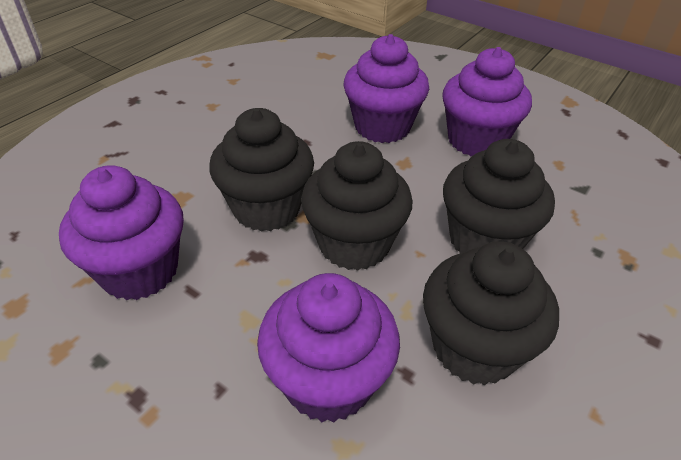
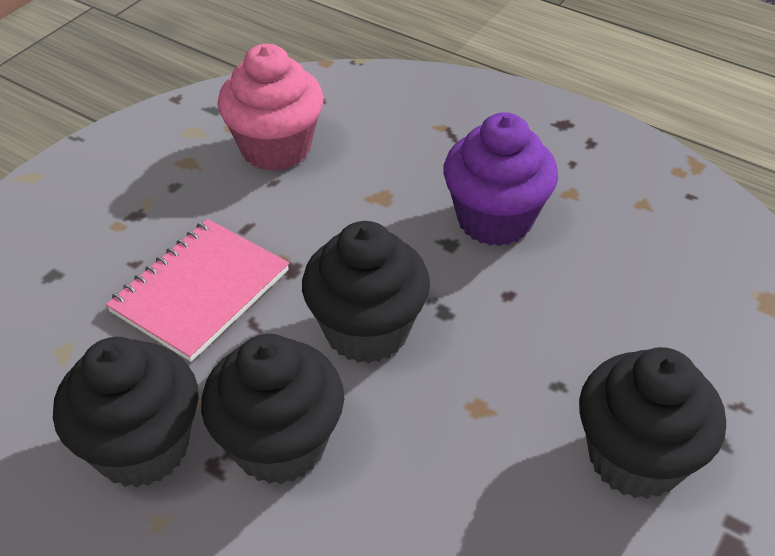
pink cupcake: 0 -> 1
pink notebook: 0 -> 1
purple cupcake: 4 -> 1

